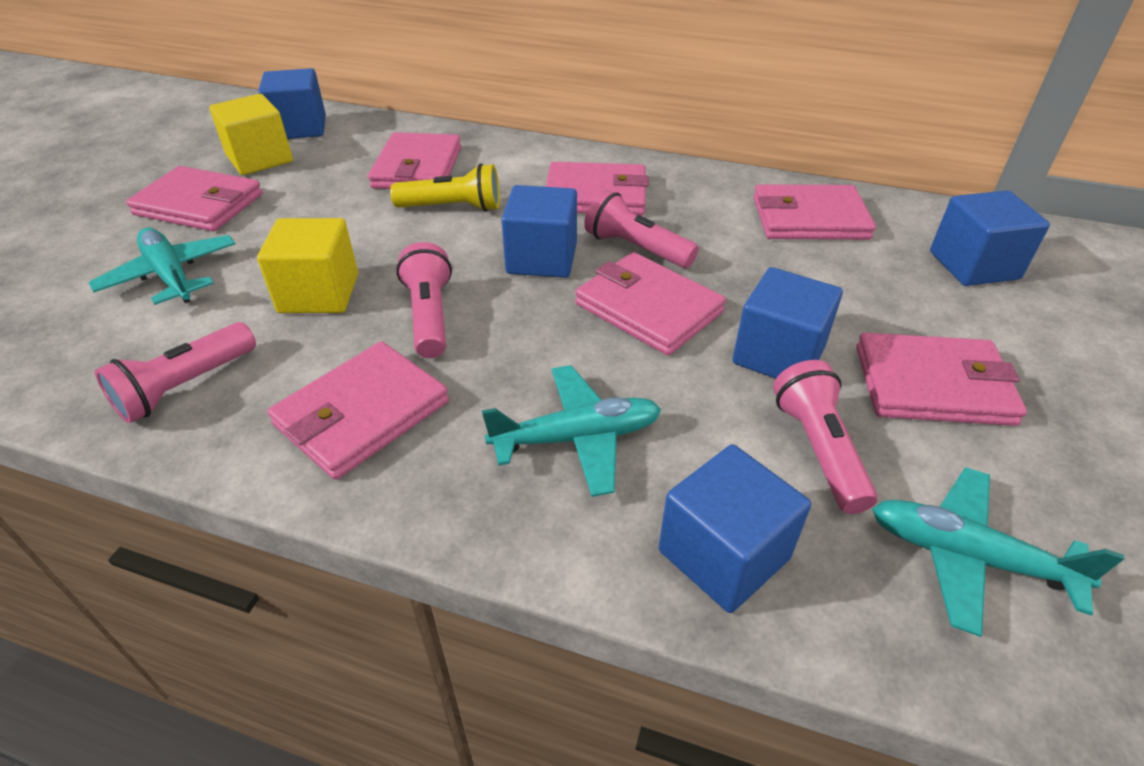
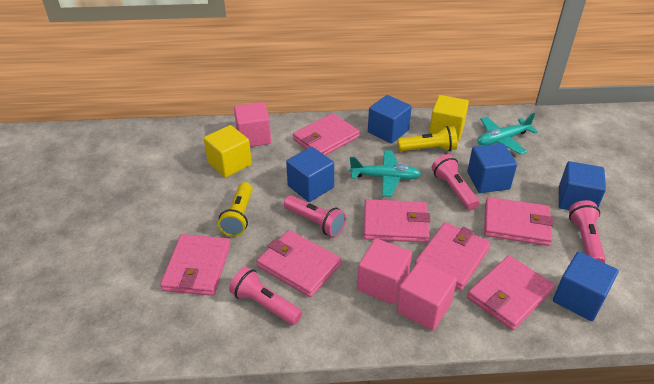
pink cube: 0 -> 3
turquoise plane: 3 -> 2
yellow flashlight: 1 -> 2

